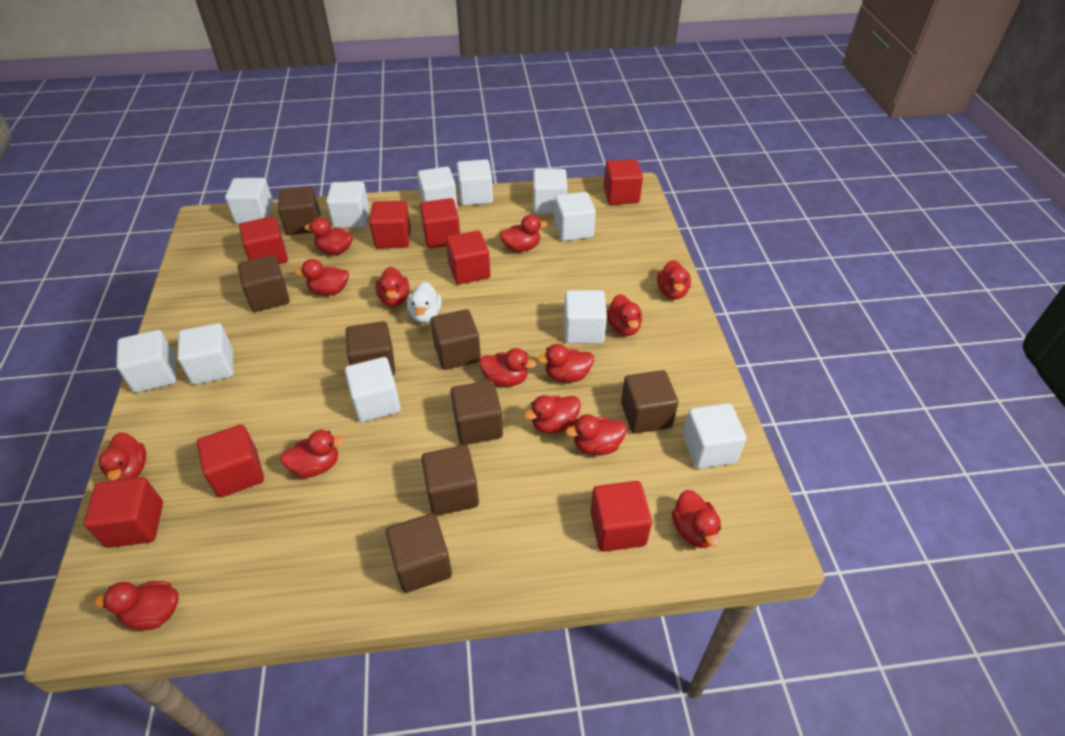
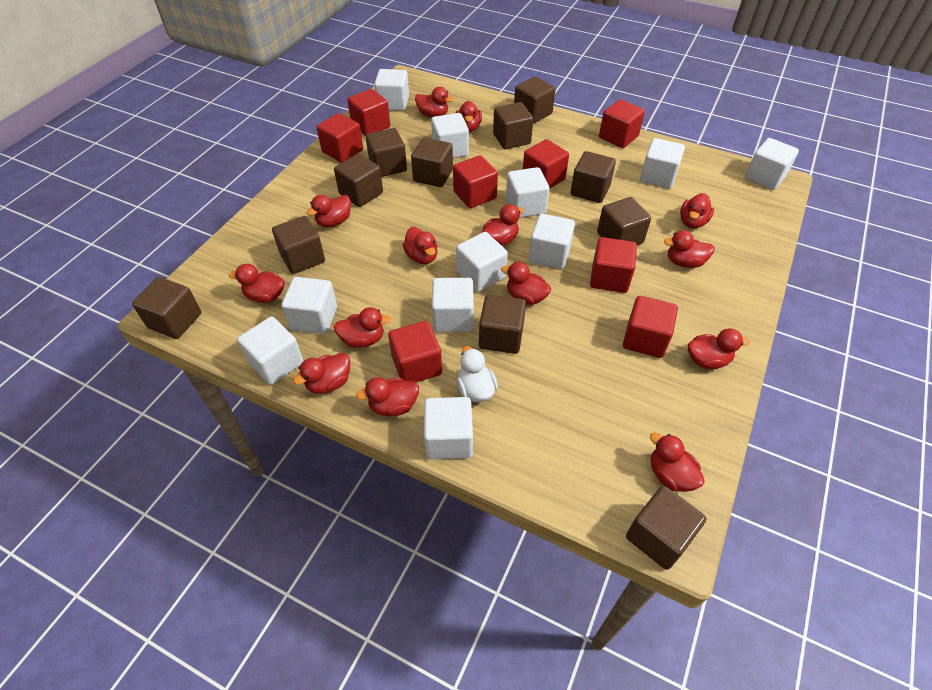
brown cube: 8 -> 11

